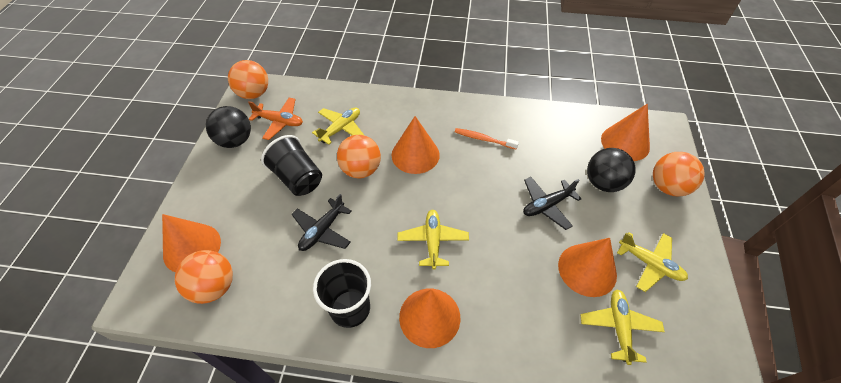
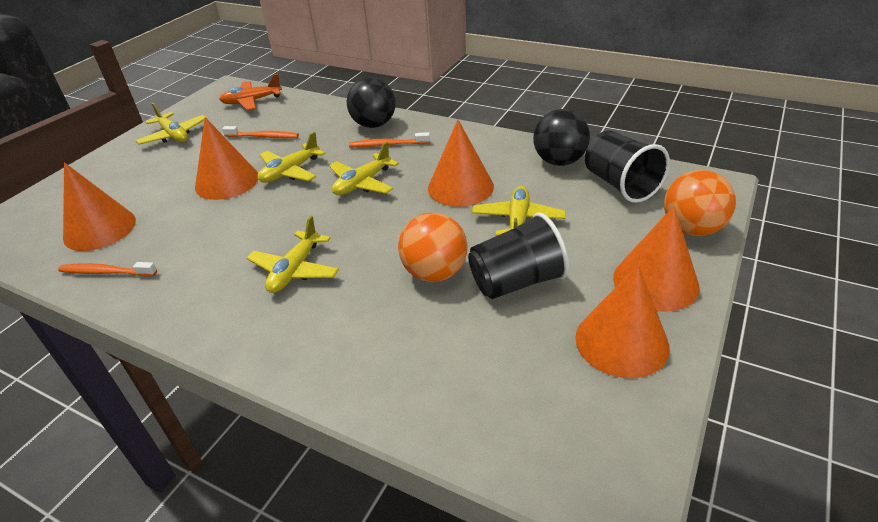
black plane: 2 -> 0
orange ball: 4 -> 2
orange toothbrush: 1 -> 3
yellow plane: 4 -> 5

